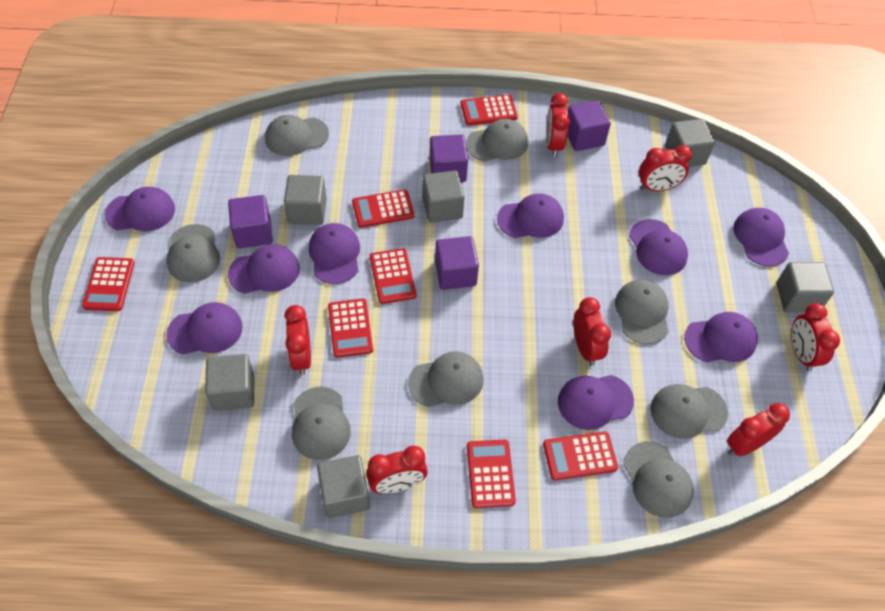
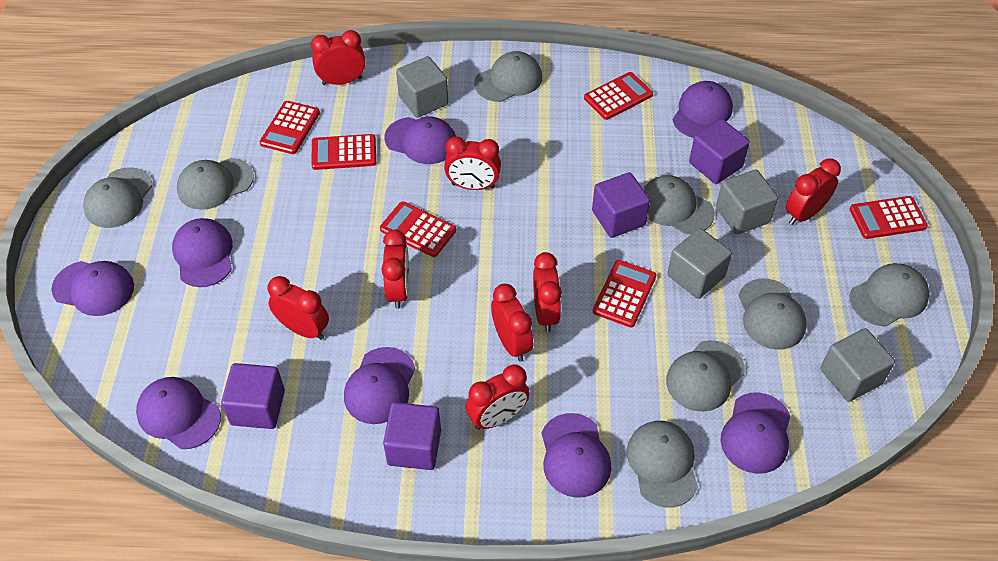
grey cube: 6 -> 4
purple cap: 9 -> 8
red calculator: 7 -> 6
red clock: 7 -> 8

